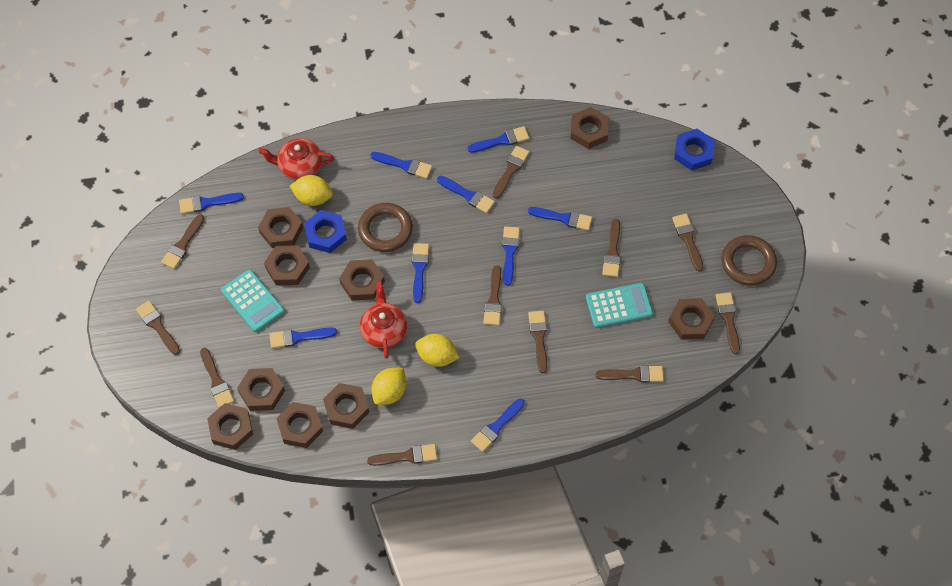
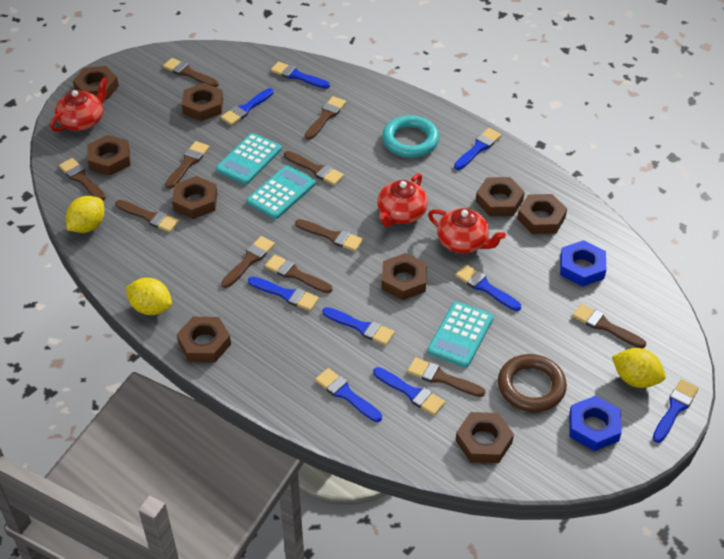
brown ring: 2 -> 1
red teapot: 2 -> 3
turquoise calculator: 2 -> 3
turquoise ring: 0 -> 1

